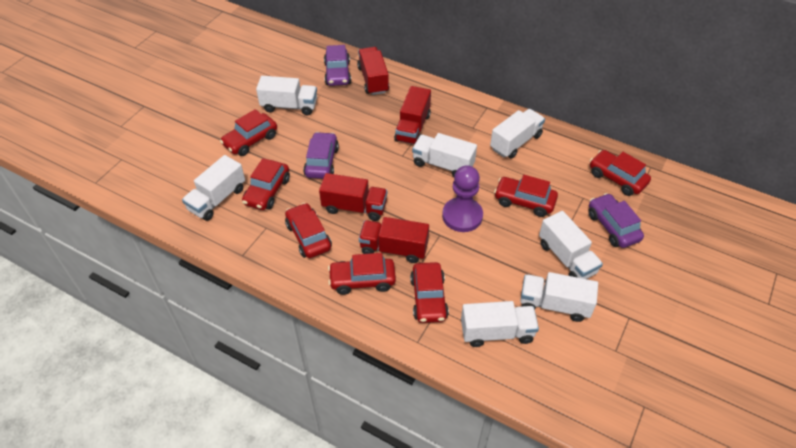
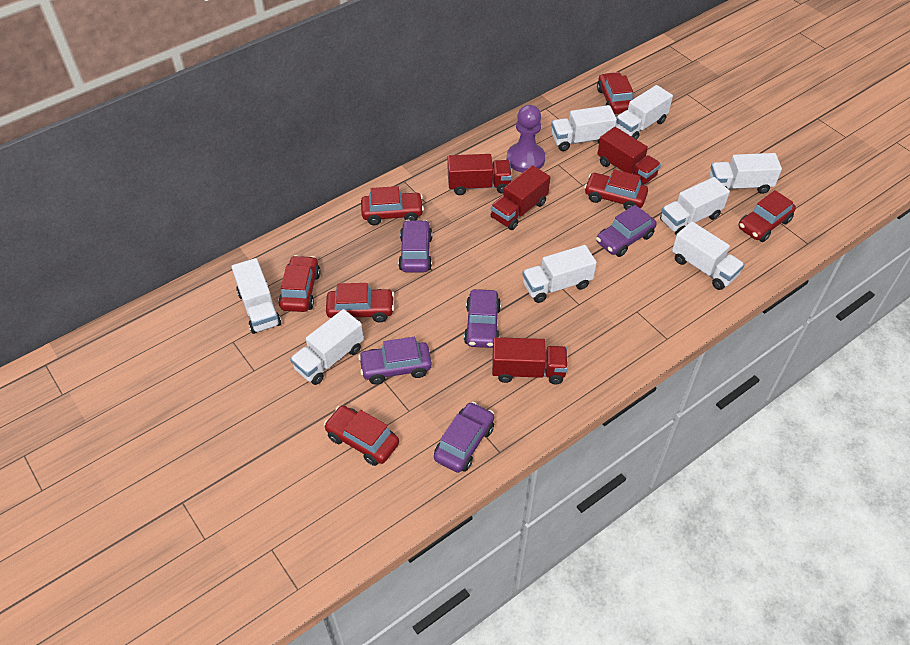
purple car: 3 -> 5
white truck: 7 -> 8

